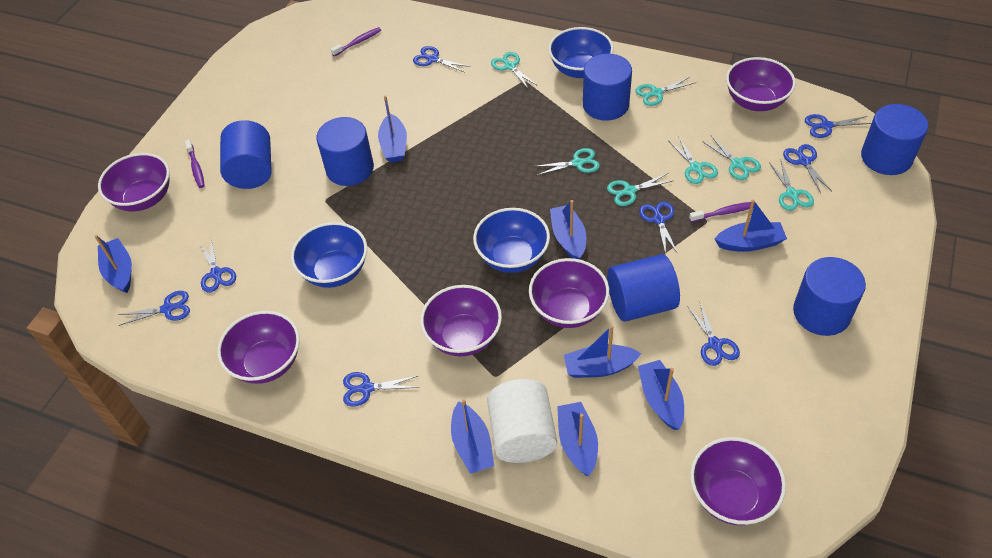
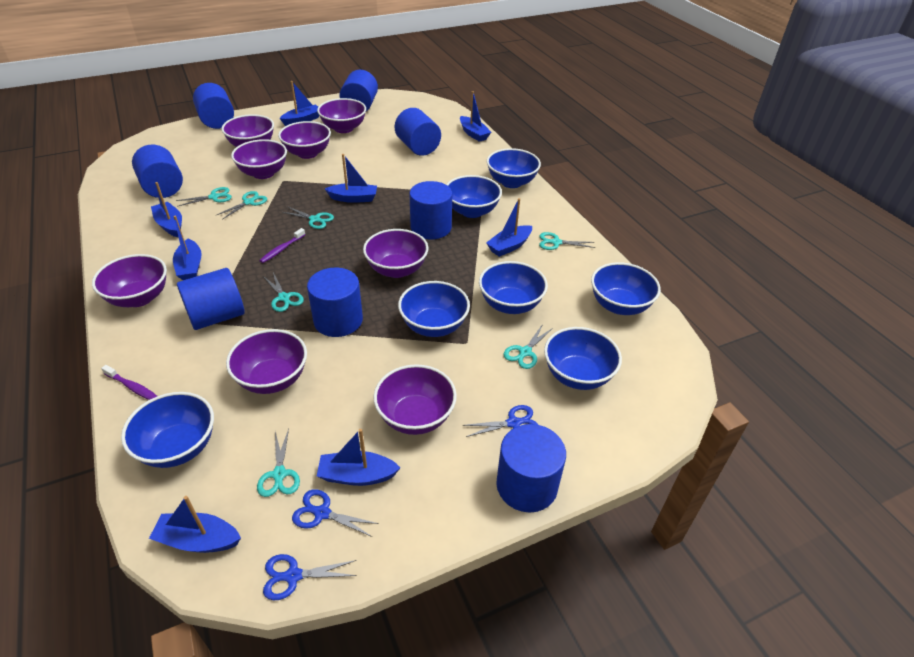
blue bowl: 3 -> 7
blue cylinder: 6 -> 8
blue scissors: 8 -> 3
purple bowl: 6 -> 8
purple toothbrush: 3 -> 2
white cylinder: 1 -> 0

